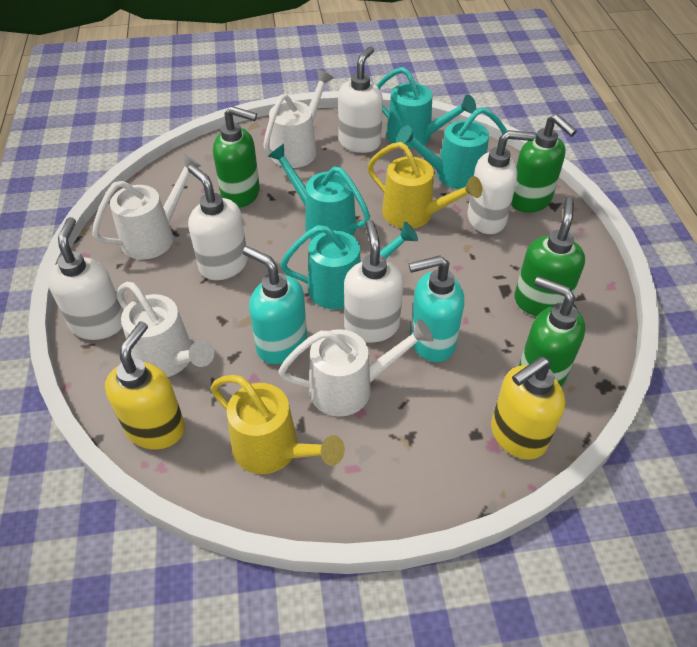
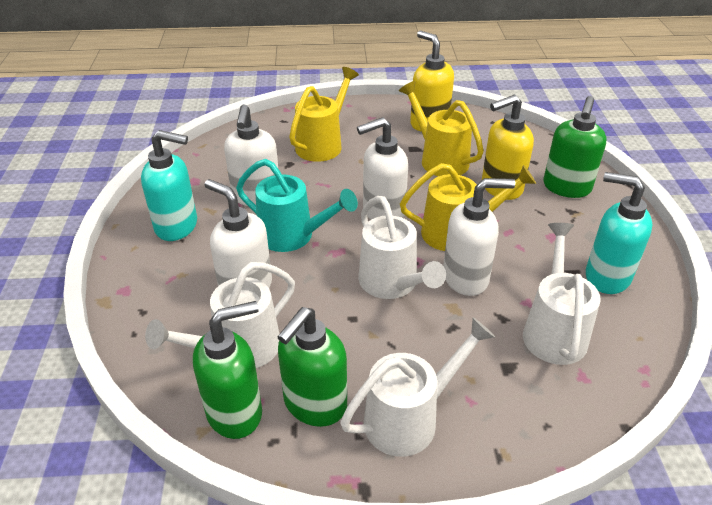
green soap dispenser: 4 -> 3
turquoise watering can: 4 -> 1
white soap dispenser: 5 -> 4
yellow watering can: 2 -> 3

